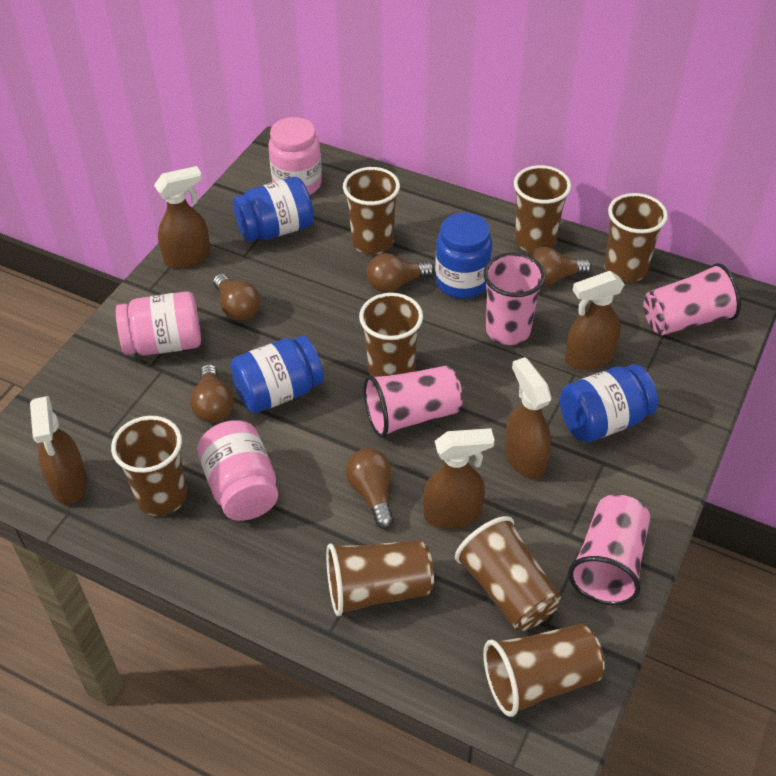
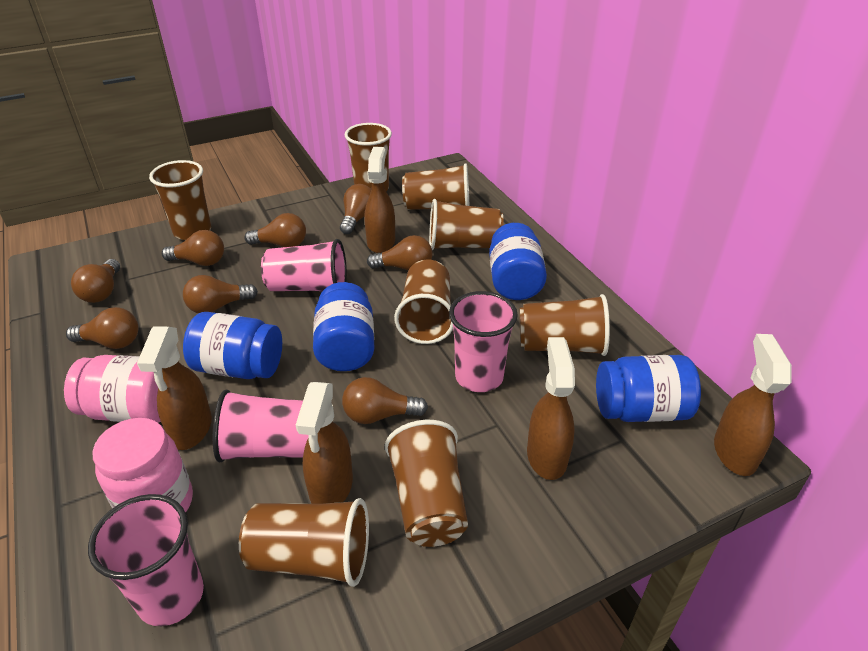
brown light bulb: 5 -> 8
pink jar: 3 -> 2

